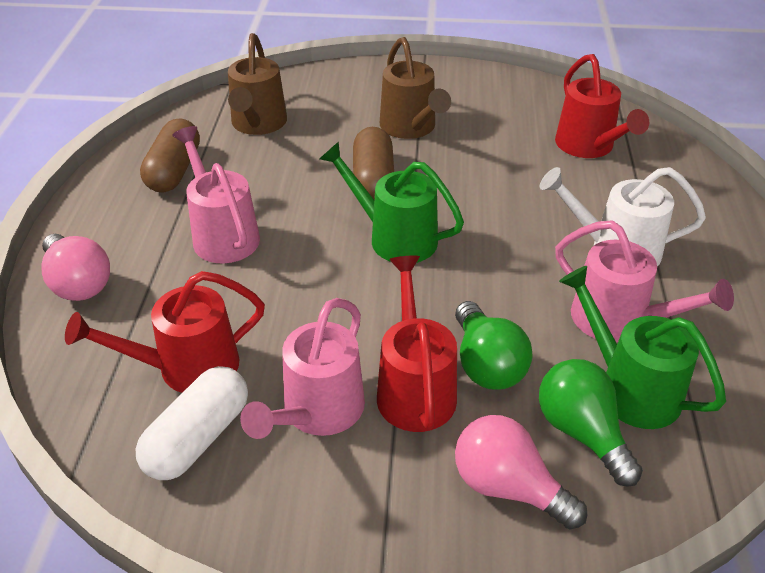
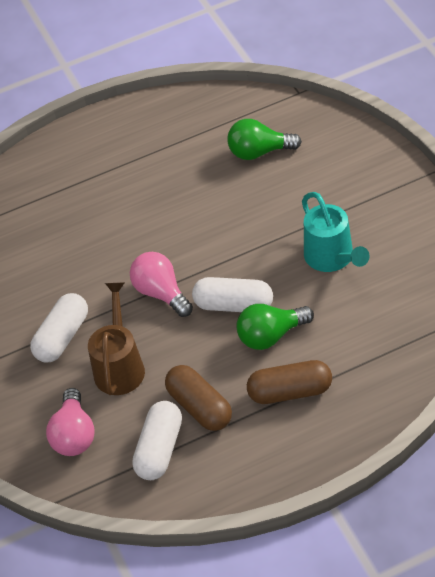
brown watering can: 2 -> 1
green watering can: 2 -> 0
pink watering can: 3 -> 0
red watering can: 3 -> 0
turquoise watering can: 0 -> 1
white capsule: 1 -> 3
white watering can: 1 -> 0

